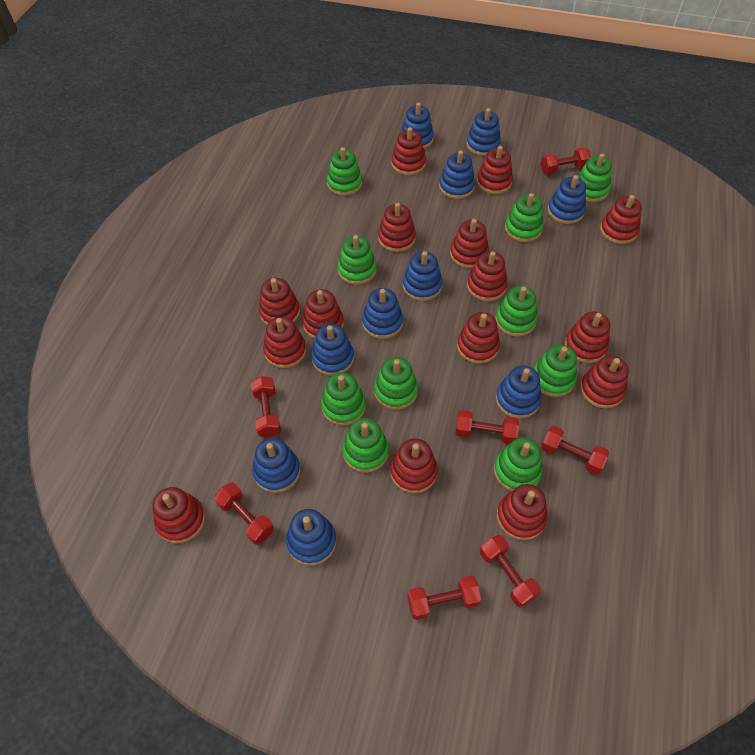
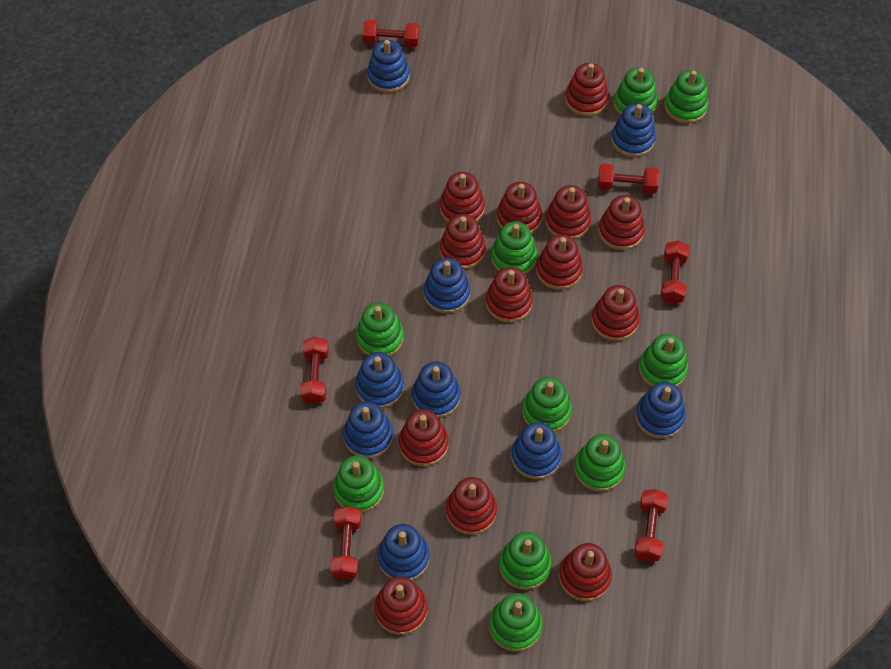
blue stacking toy: 10 -> 9
red dumbbell: 7 -> 6
red stacking toy: 15 -> 13

